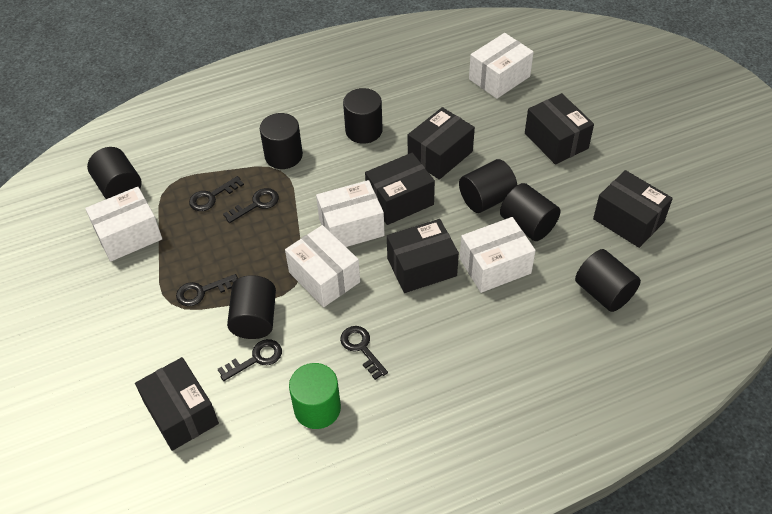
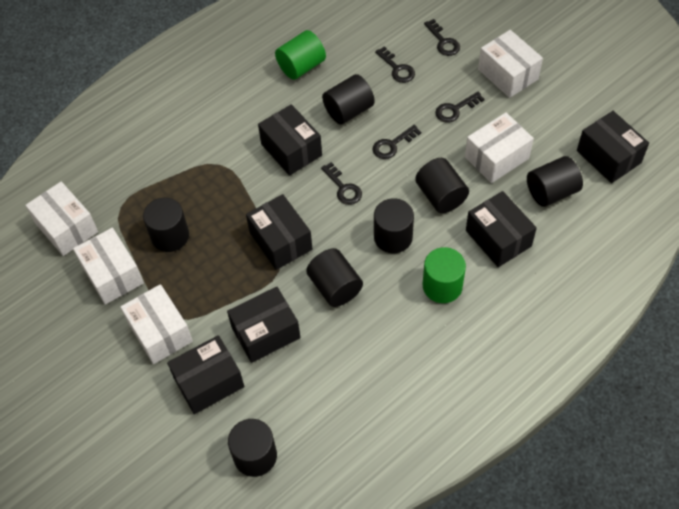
green cylinder: 1 -> 2

